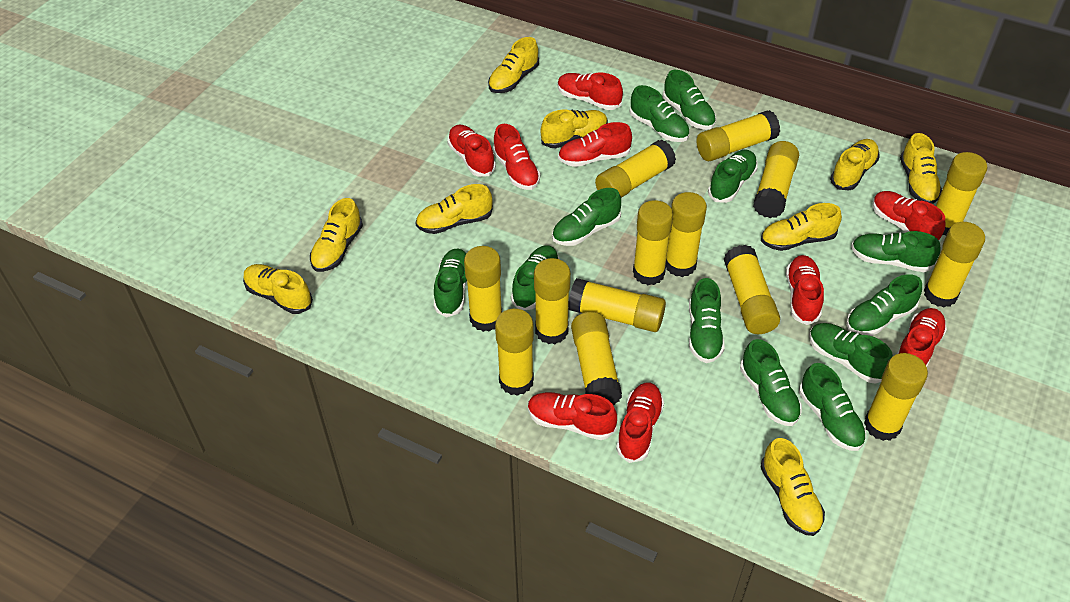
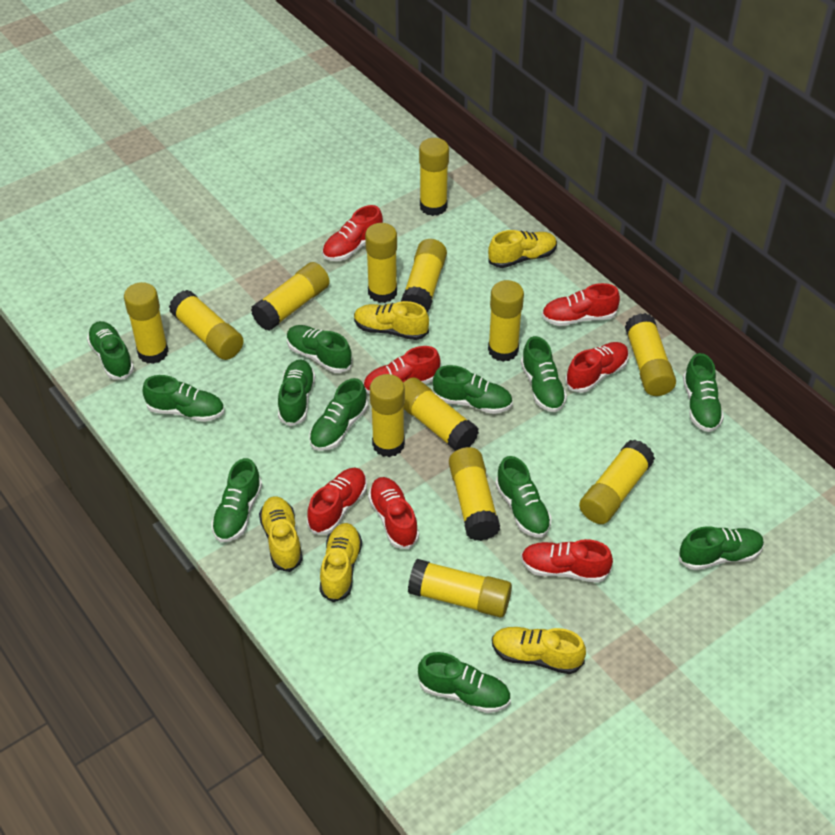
red shoe: 9 -> 7
yellow glue stick: 14 -> 13
yellow shoe: 9 -> 5

